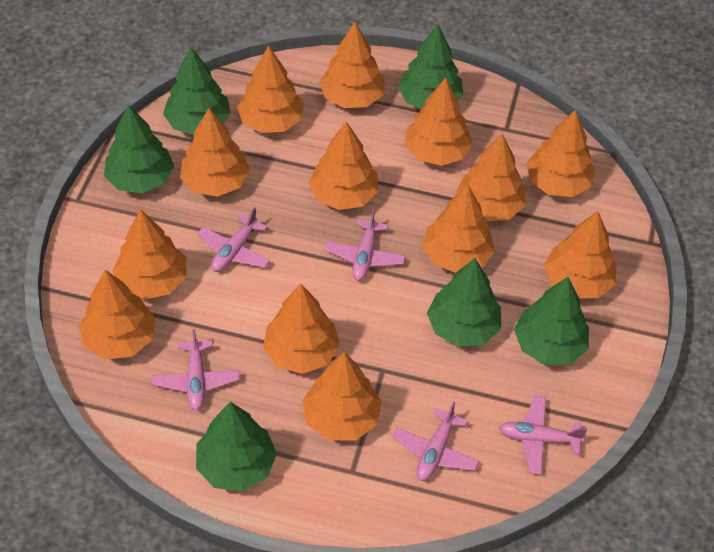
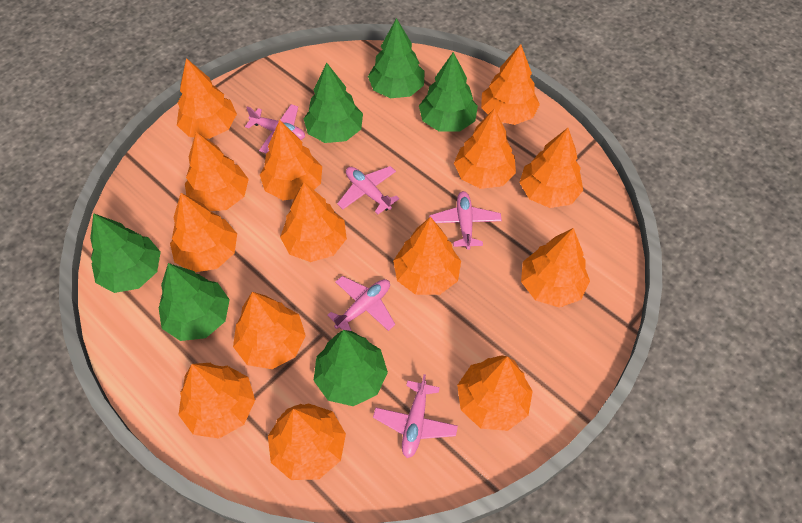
orange tree: 13 -> 14

